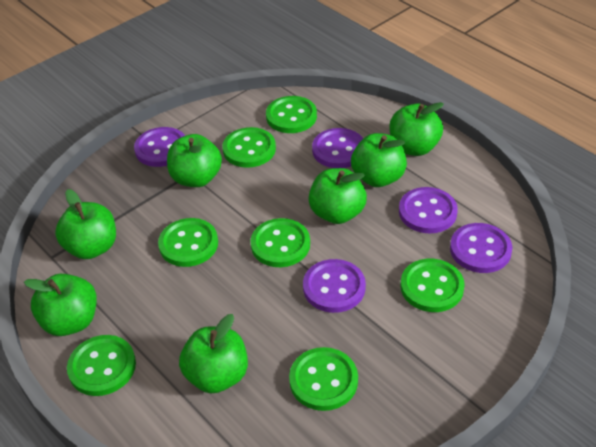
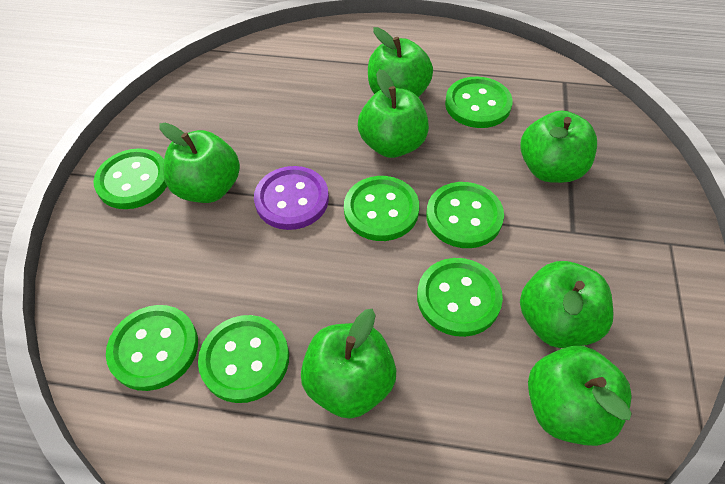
purple button: 5 -> 1

